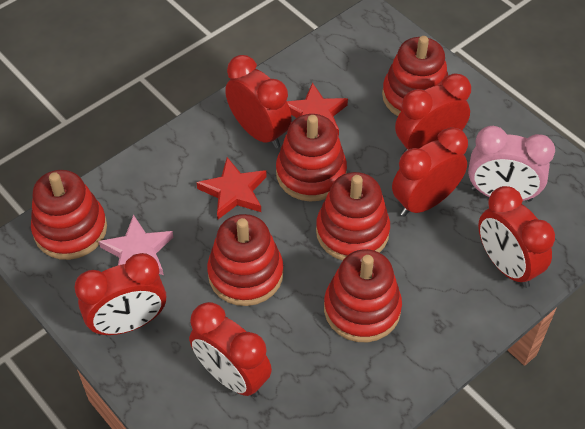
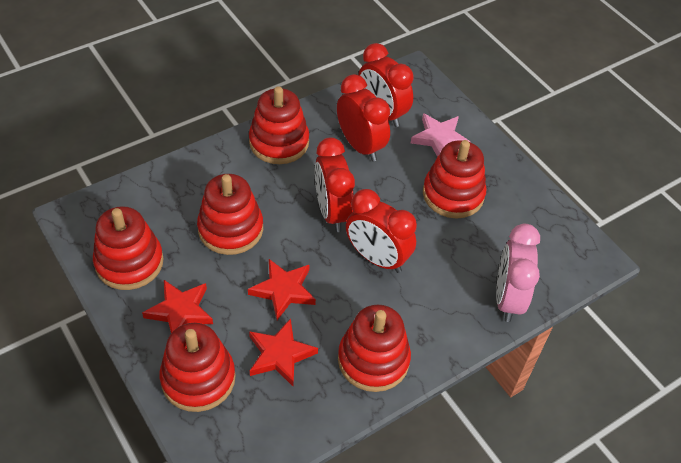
red clock: 6 -> 4
red star: 2 -> 3

